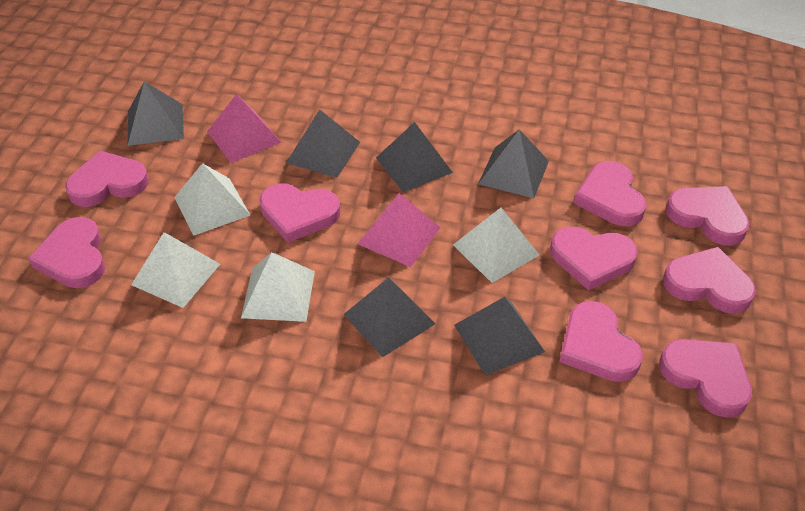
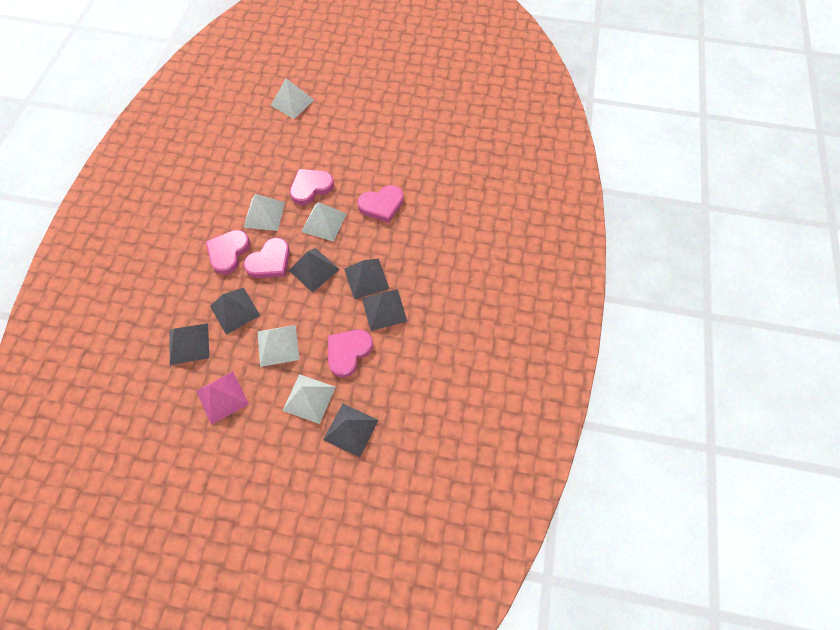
pink heart: 9 -> 5
pink pyramid: 2 -> 1
white pyramid: 4 -> 5

